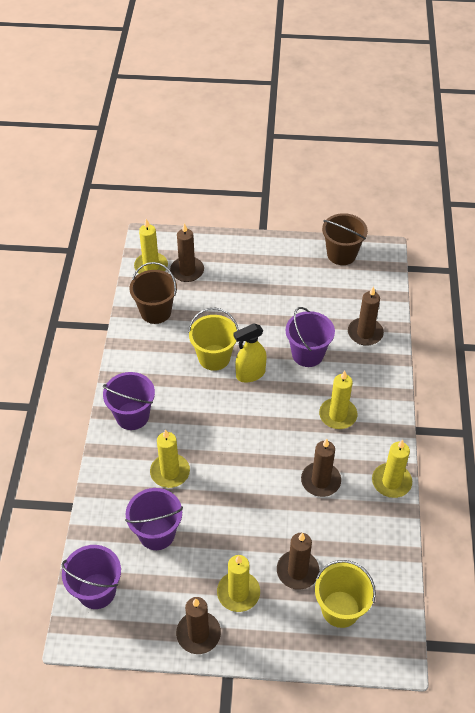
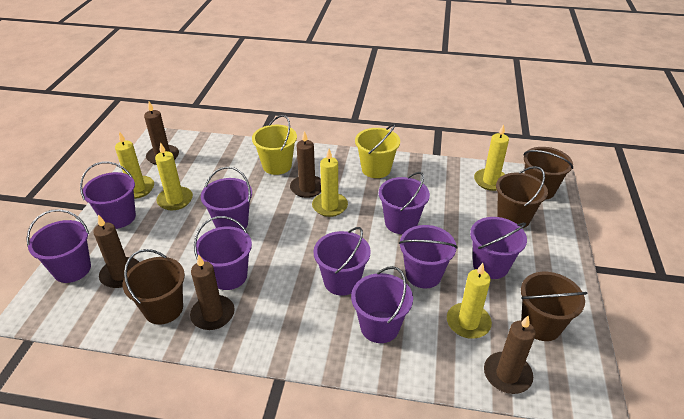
brown bucket: 2 -> 4
purple bucket: 4 -> 9
yellow spray bottle: 1 -> 0

